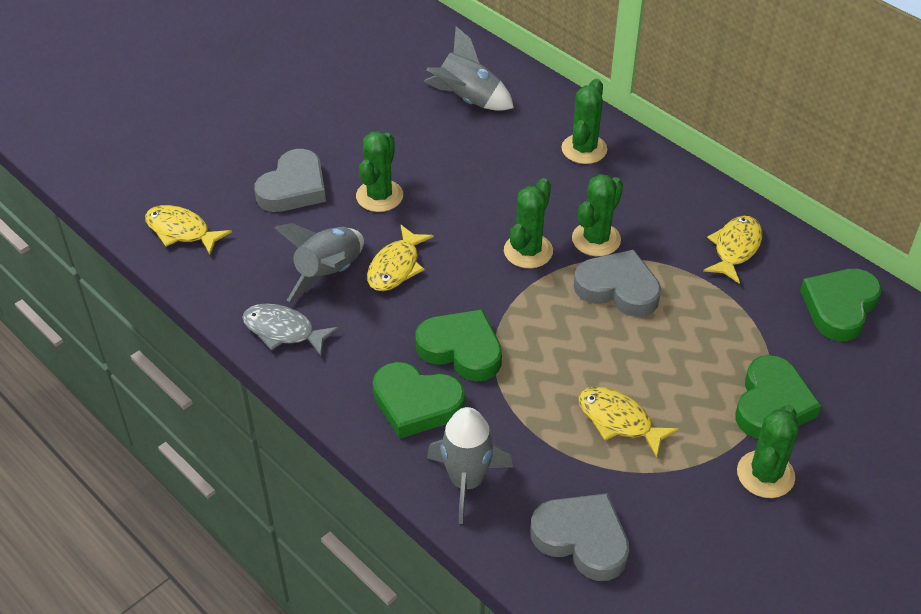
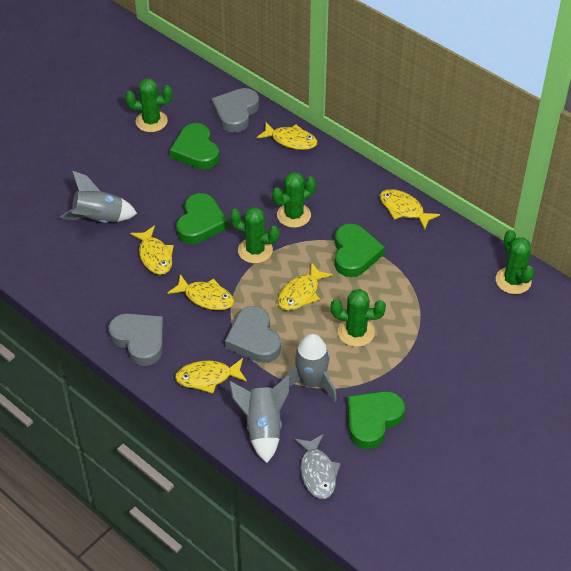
yellow fish: 4 -> 6

